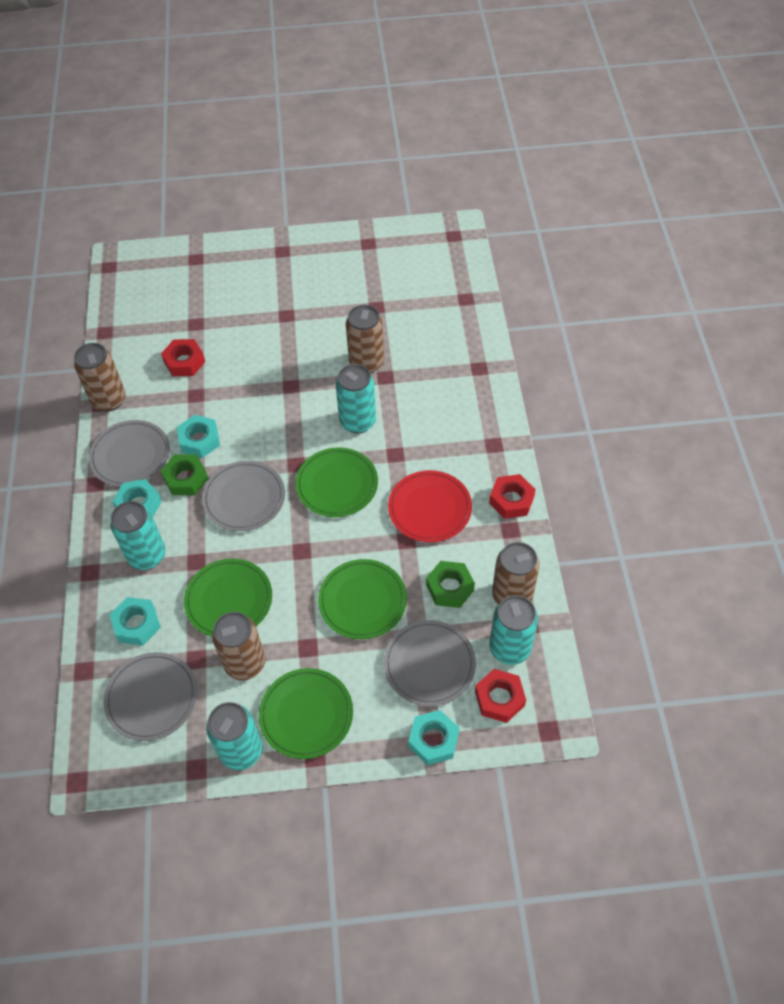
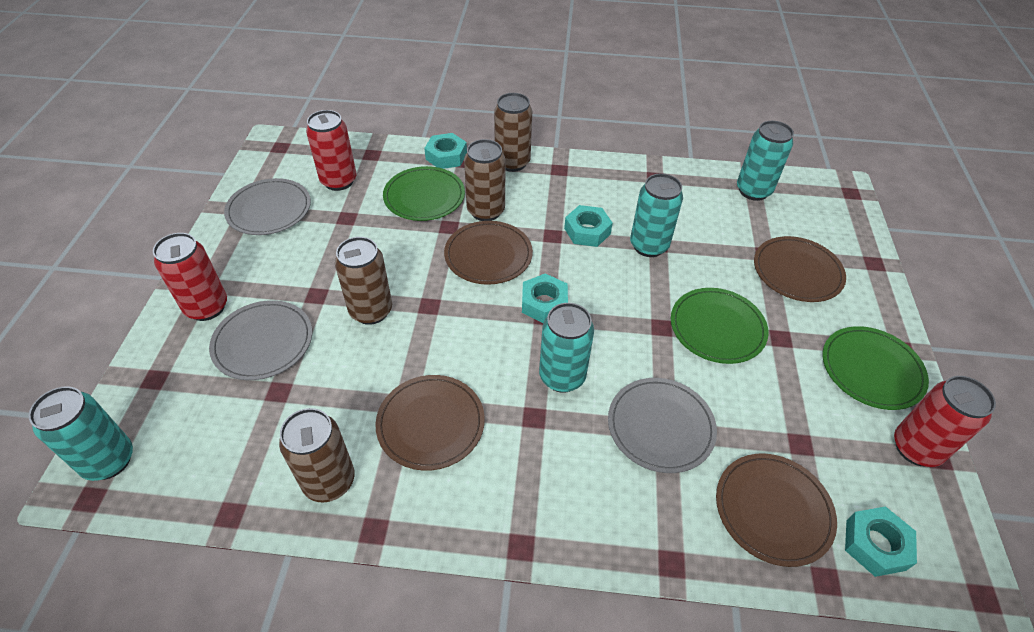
brown plate: 0 -> 4
green nut: 2 -> 0
green plate: 4 -> 3
grey plate: 4 -> 3
red can: 0 -> 3
red nut: 3 -> 0
red plate: 1 -> 0

